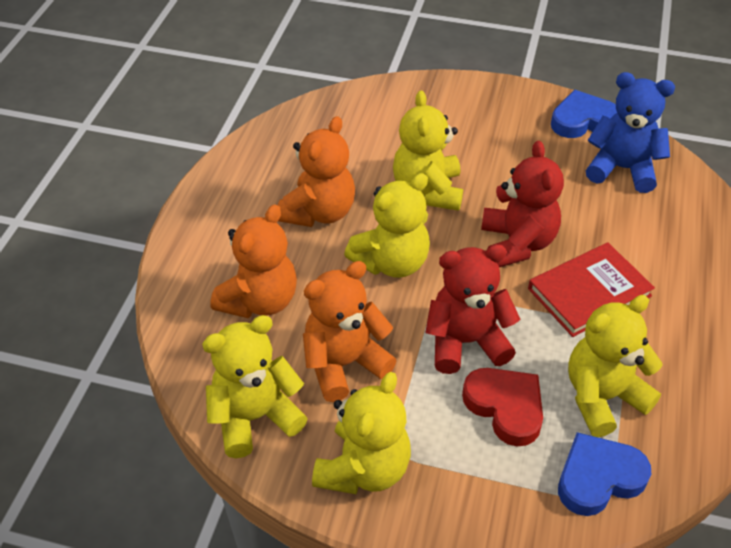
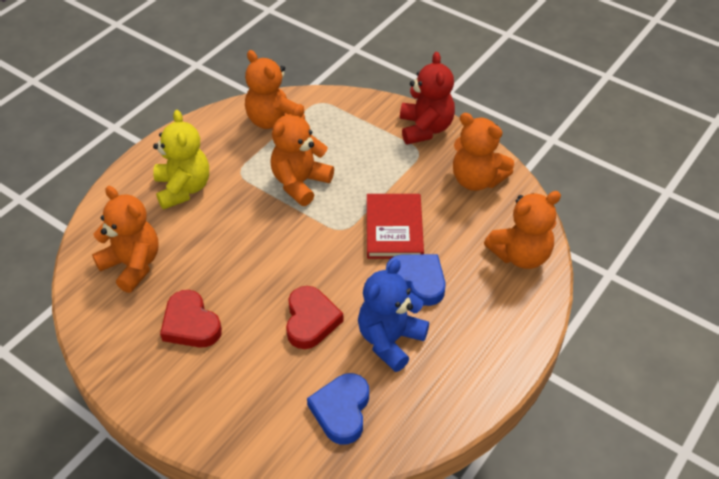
orange teddy bear: 3 -> 5
red heart: 1 -> 2
red teddy bear: 2 -> 1
yellow teddy bear: 5 -> 1

